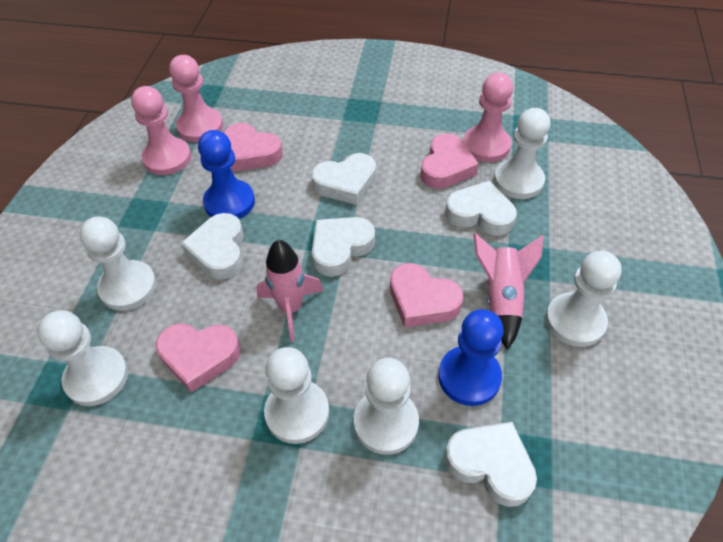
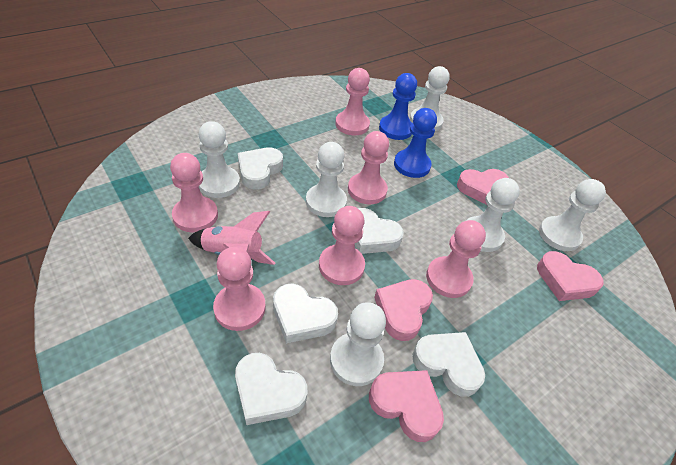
pink pawn: 3 -> 6
pink rocket: 2 -> 1

